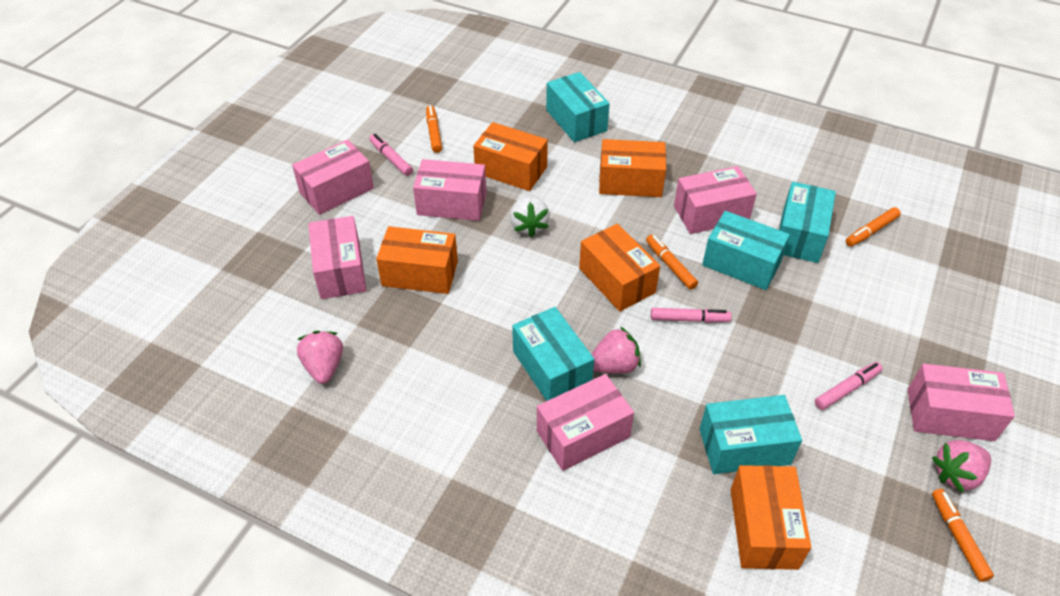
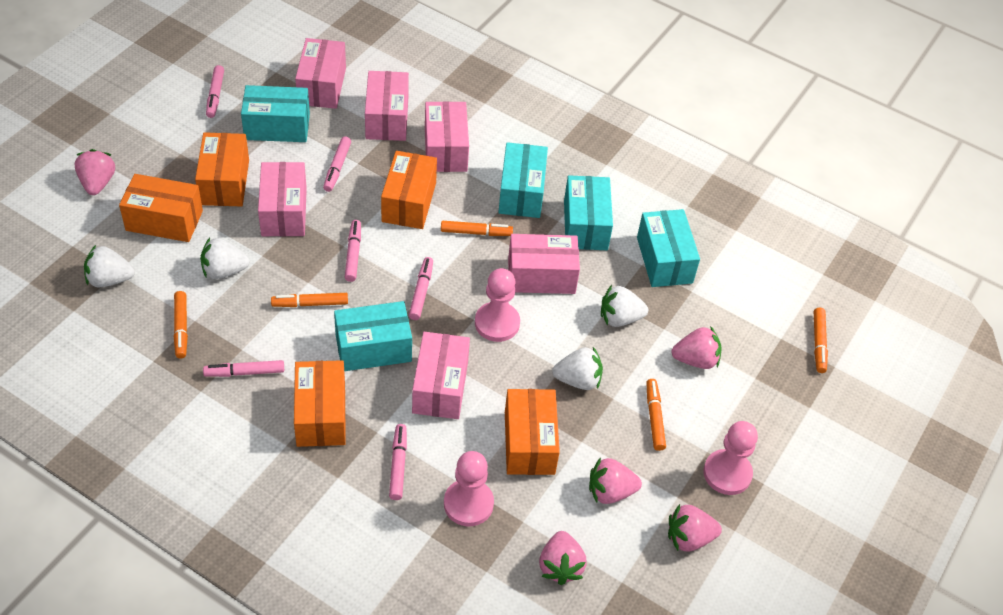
orange marker: 4 -> 5
pink marker: 3 -> 6
pink pawn: 0 -> 3
pink strawberry: 3 -> 5
white strawberry: 1 -> 4

